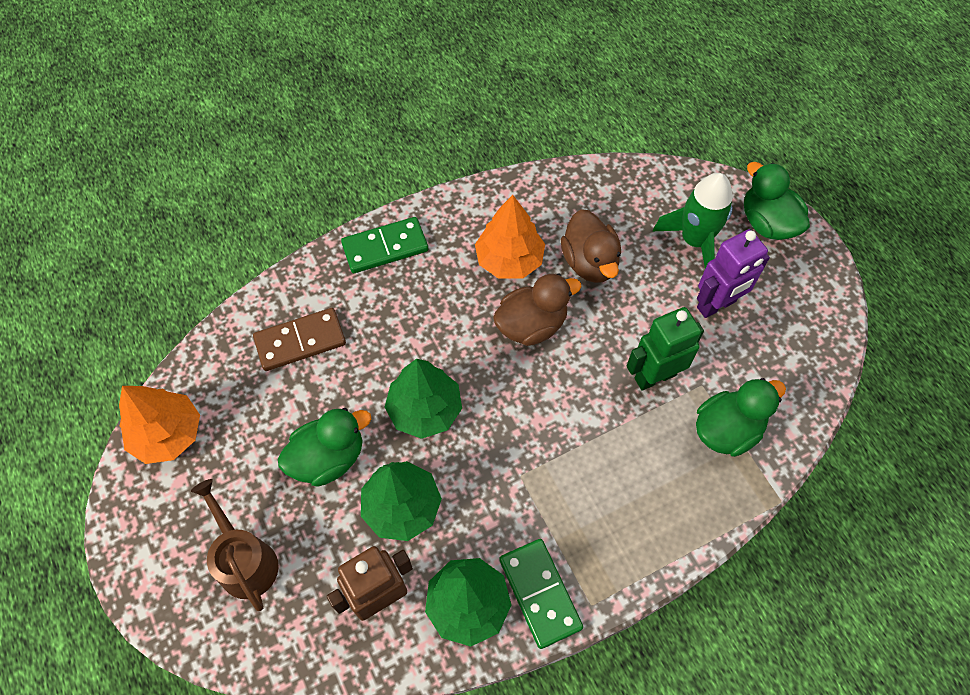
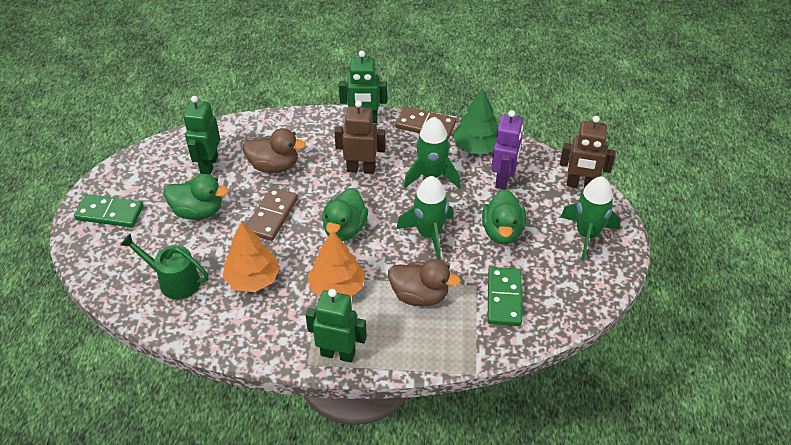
brown domino: 1 -> 2
brown robot: 1 -> 2
brown watering can: 1 -> 0
green robot: 1 -> 3
green rocket: 1 -> 3
green tree: 3 -> 1
green watering can: 0 -> 1

